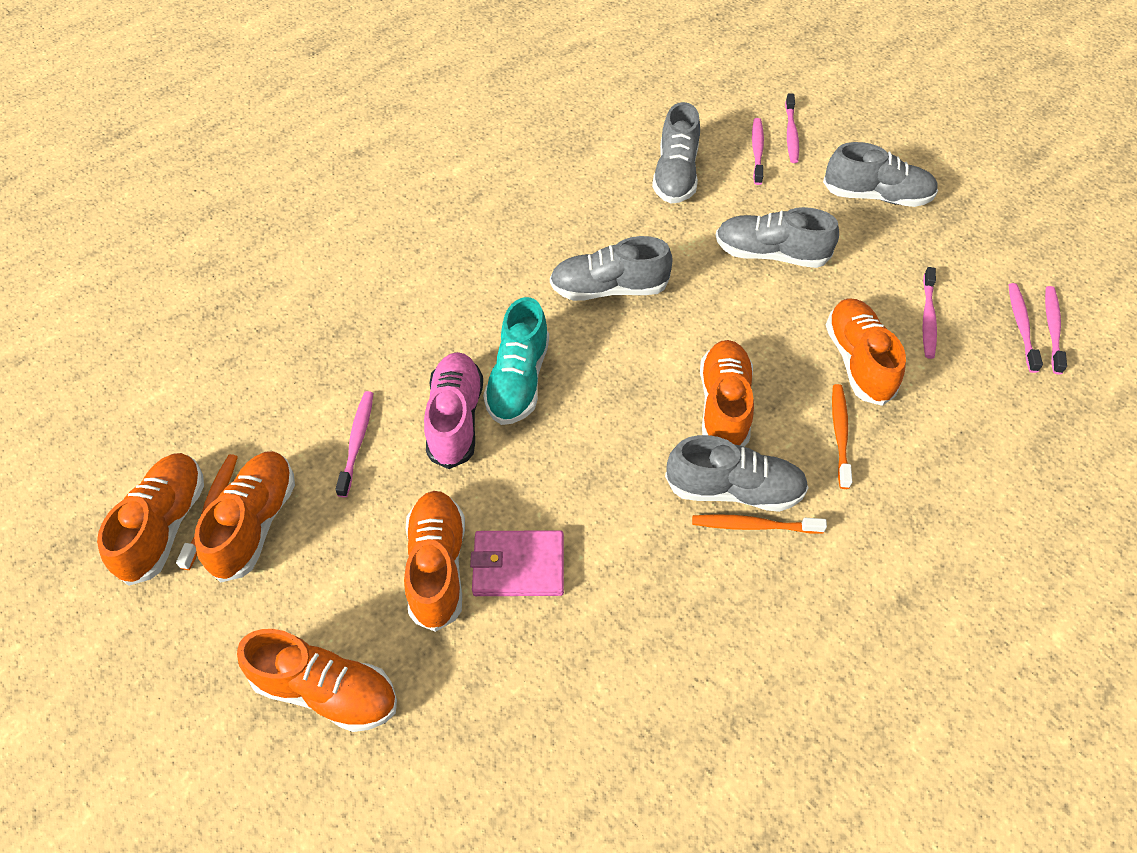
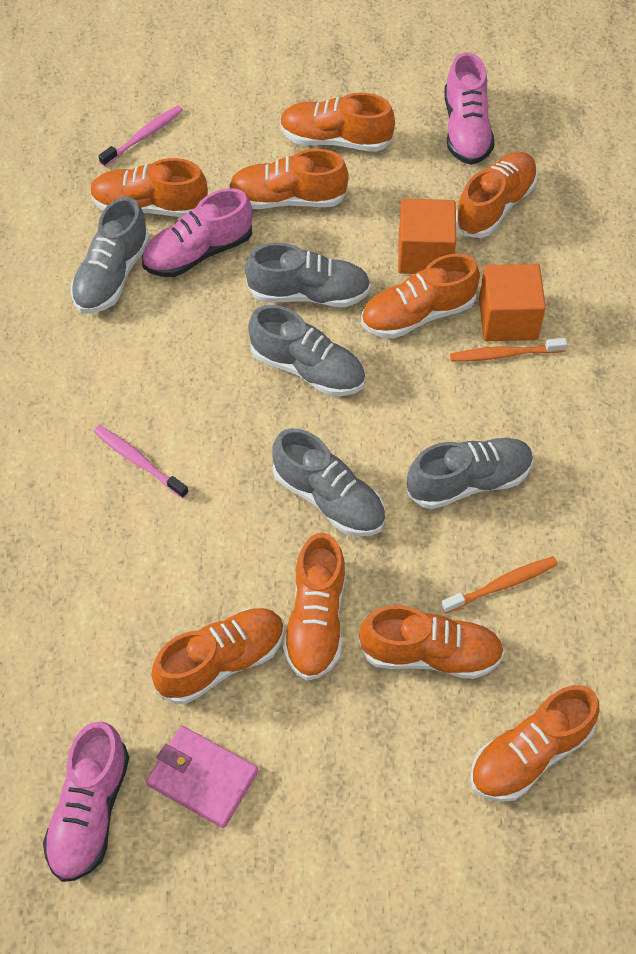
orange cube: 0 -> 2
orange shoe: 6 -> 9
orange toothbrush: 3 -> 2
pink shoe: 1 -> 3
pink toothbrush: 6 -> 2
turquoise shoe: 1 -> 0

